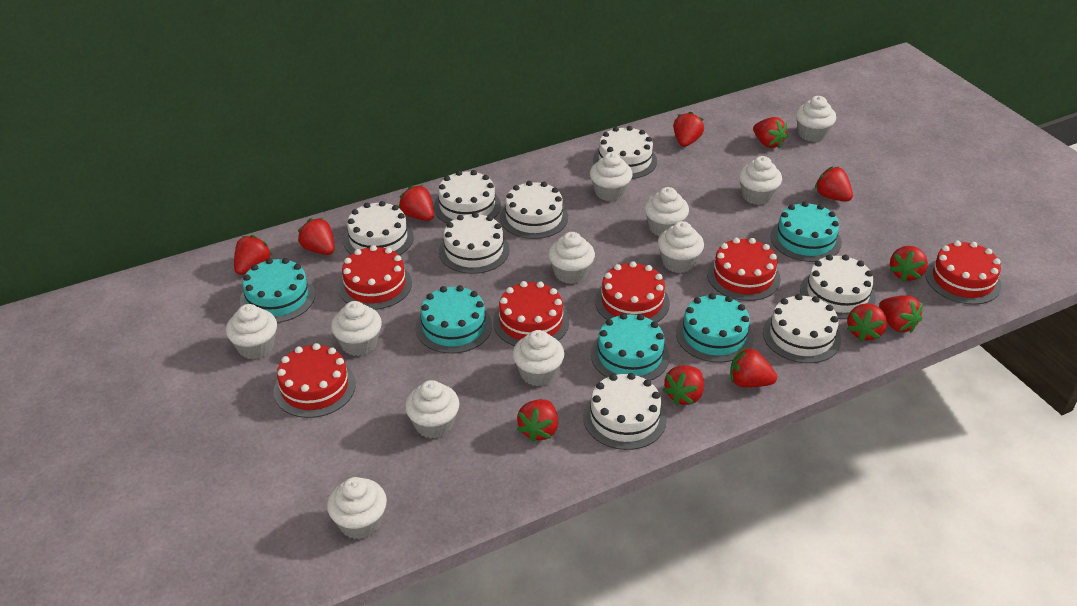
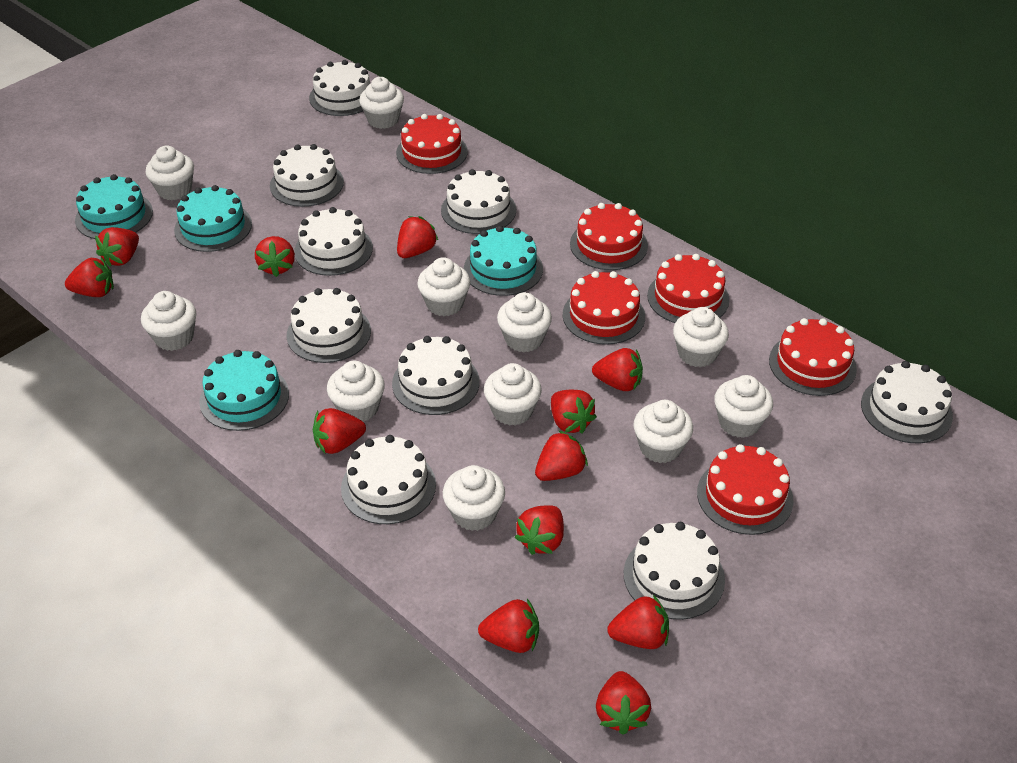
turquoise cake: 5 -> 4
white cake: 8 -> 9

